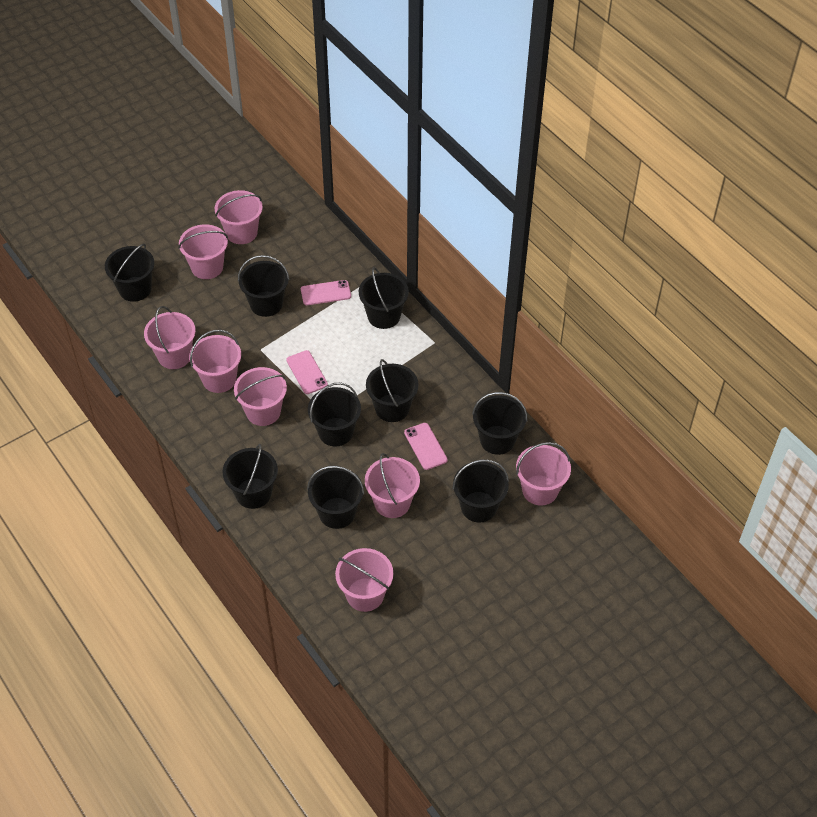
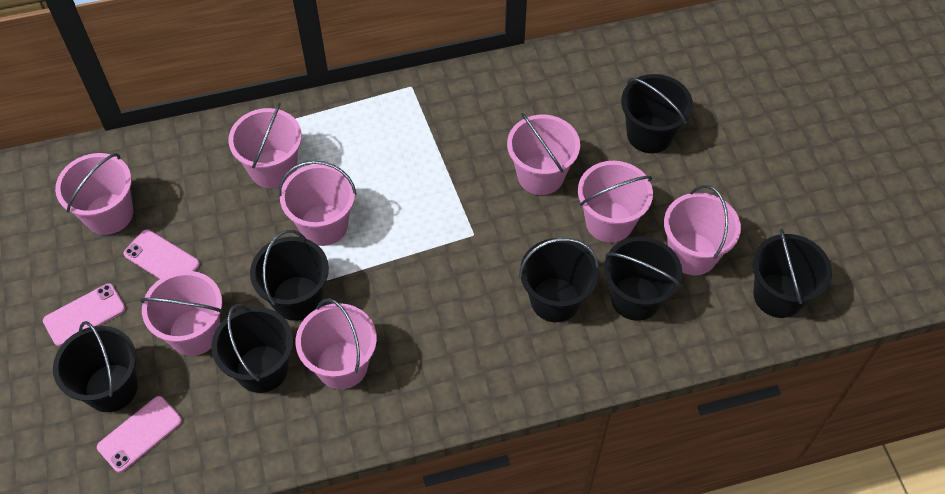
black bucket: 9 -> 7

